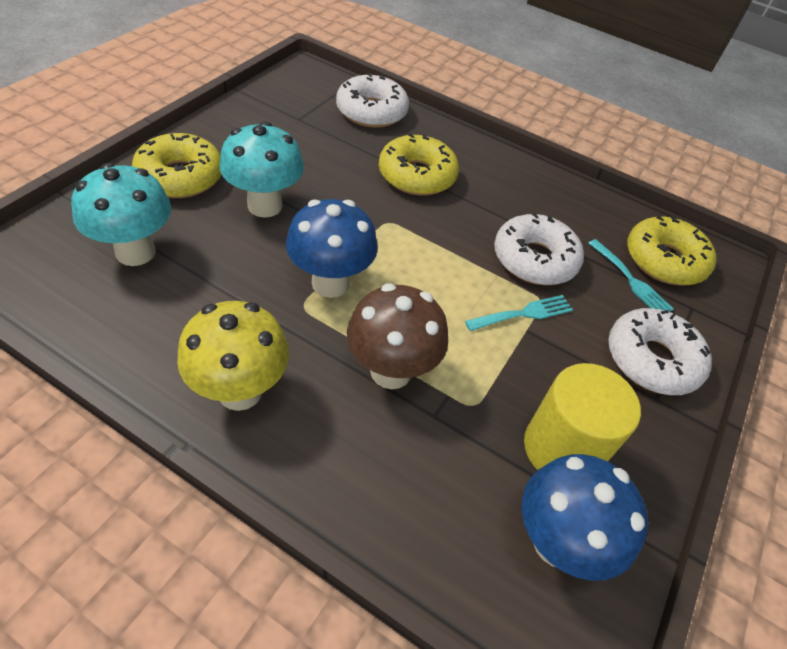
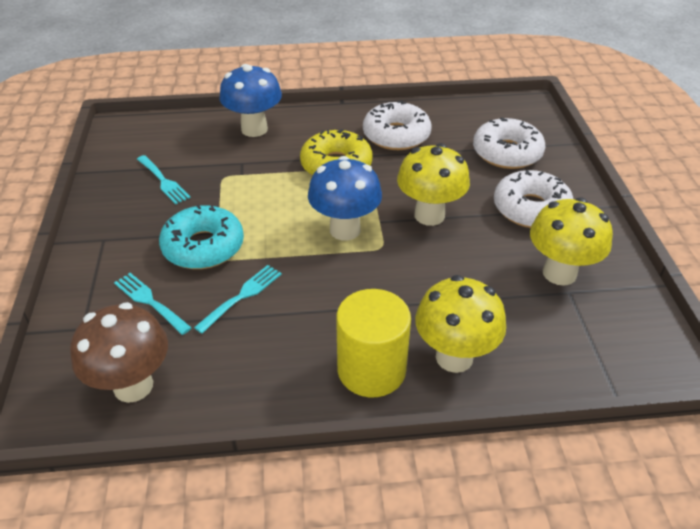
turquoise donut: 0 -> 1
turquoise fork: 2 -> 3
turquoise mushroom: 2 -> 0
yellow donut: 3 -> 1
yellow mushroom: 1 -> 3

